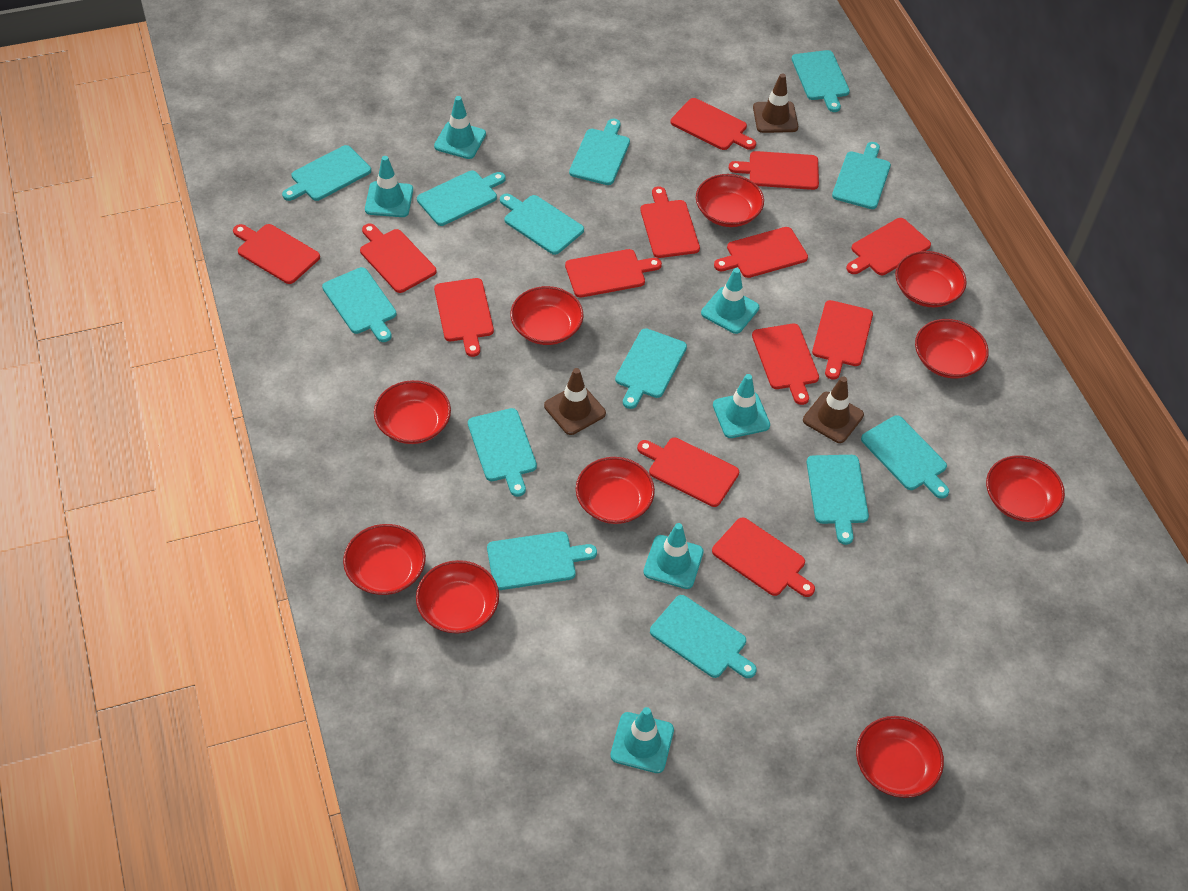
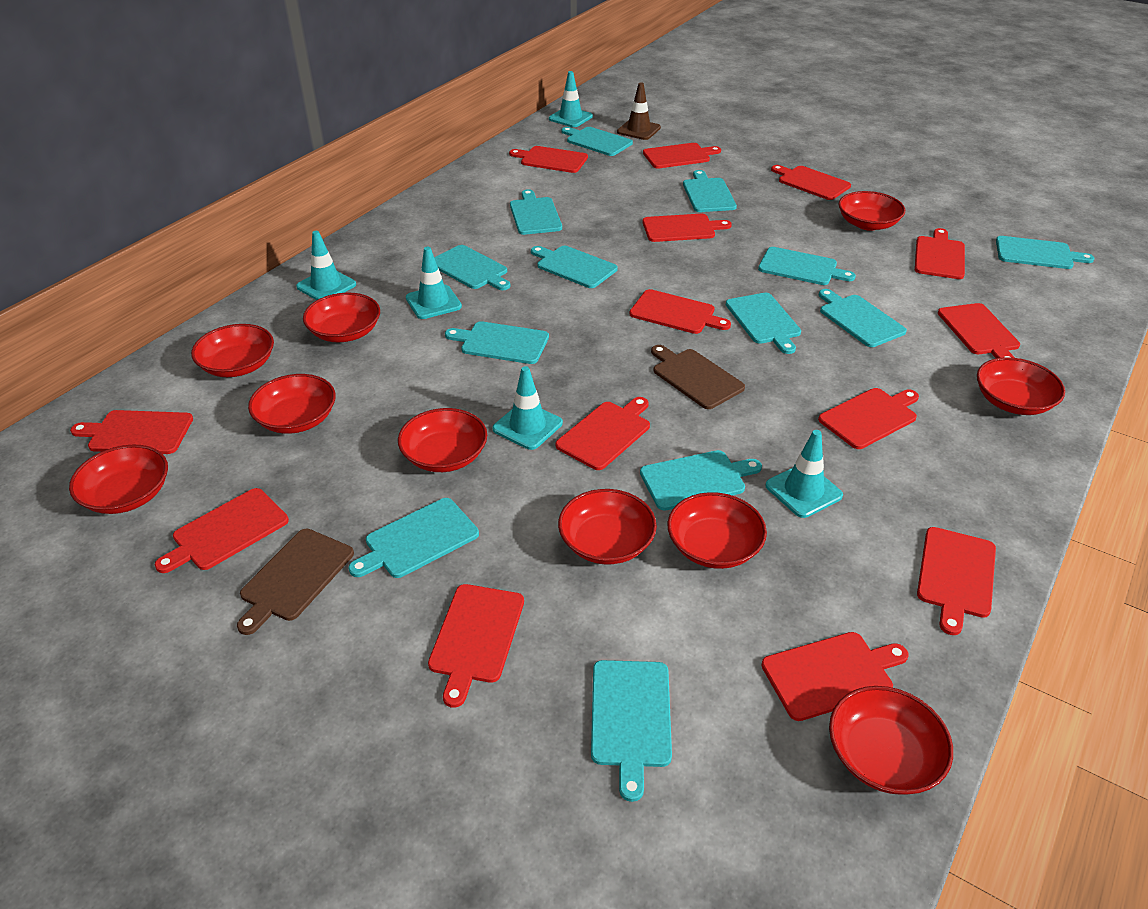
brown cutting board: 0 -> 2
brown traffic cone: 3 -> 1
red cutting board: 13 -> 14
turquoise traffic cone: 6 -> 5

